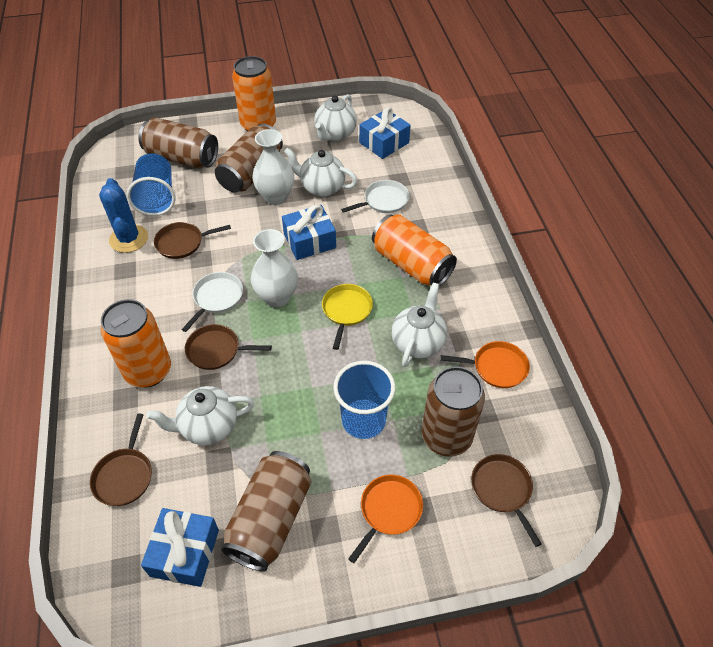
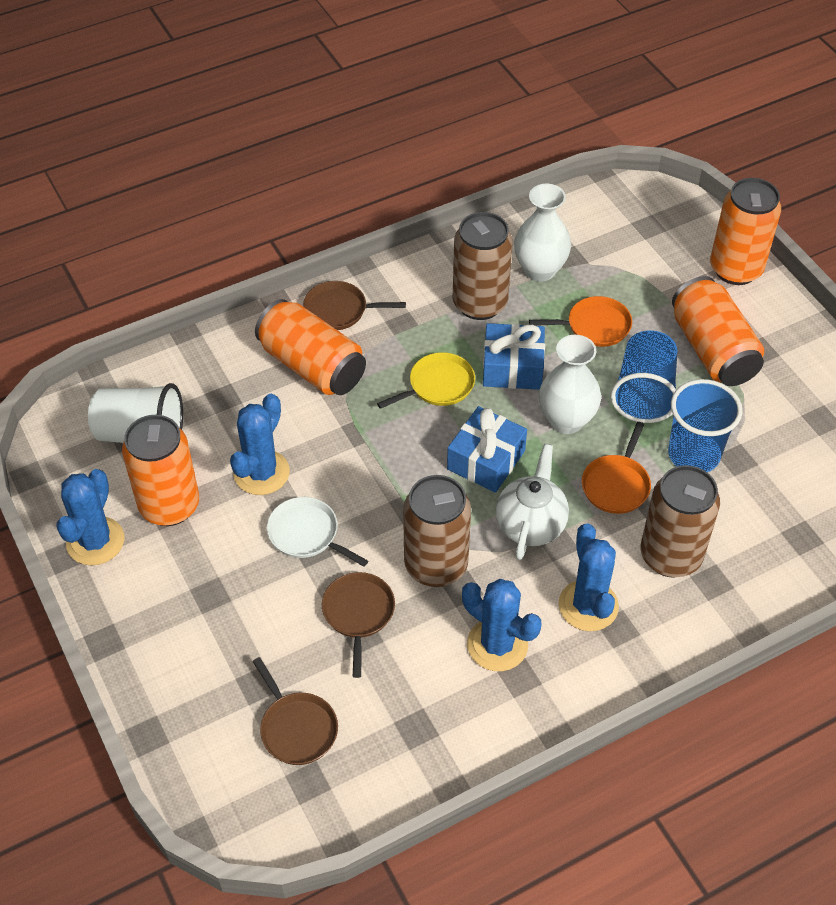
blue cactus: 1 -> 4
blue gift: 3 -> 2
brown can: 4 -> 3
brown pan: 4 -> 3
orange can: 3 -> 4
white cup: 0 -> 1
white pan: 2 -> 1
white teapot: 4 -> 1

